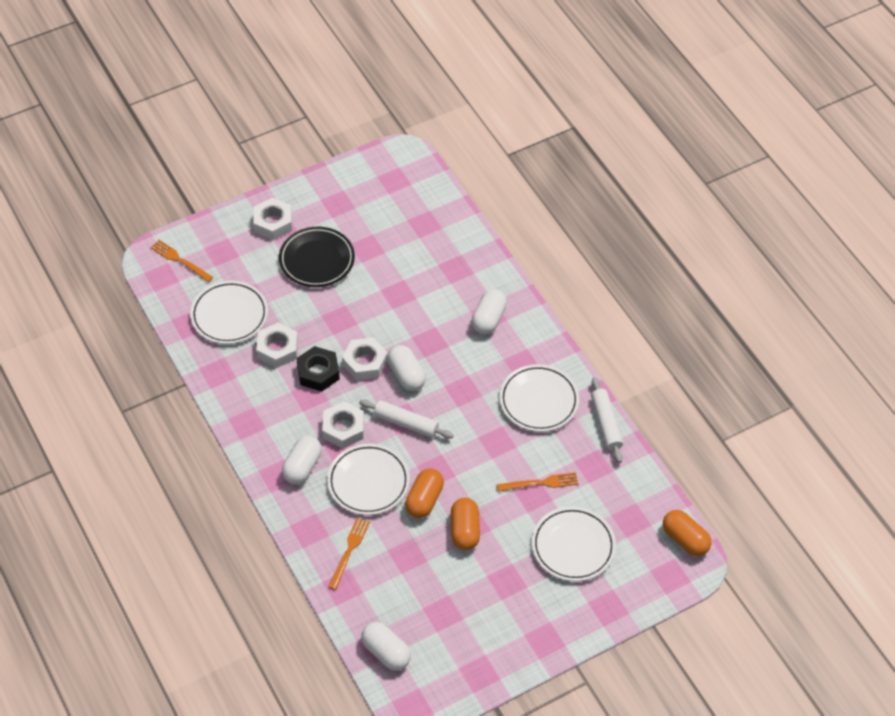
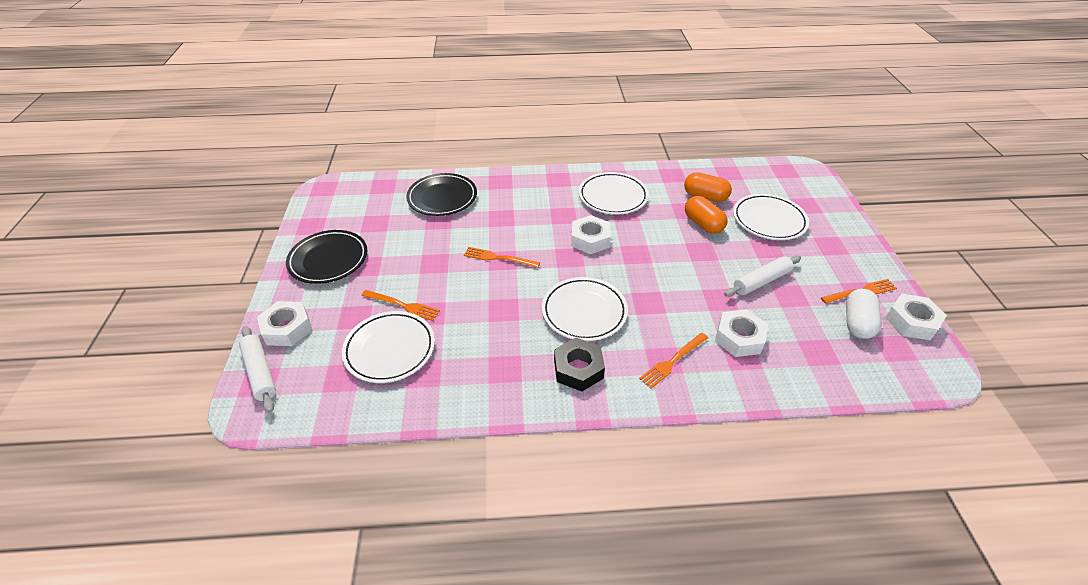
black plate: 1 -> 2
orange capsule: 3 -> 2
orange fork: 3 -> 4
white capsule: 4 -> 1

